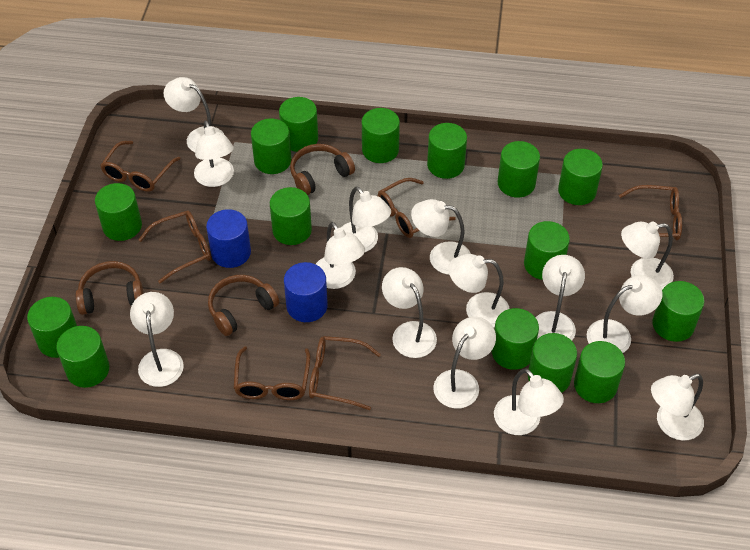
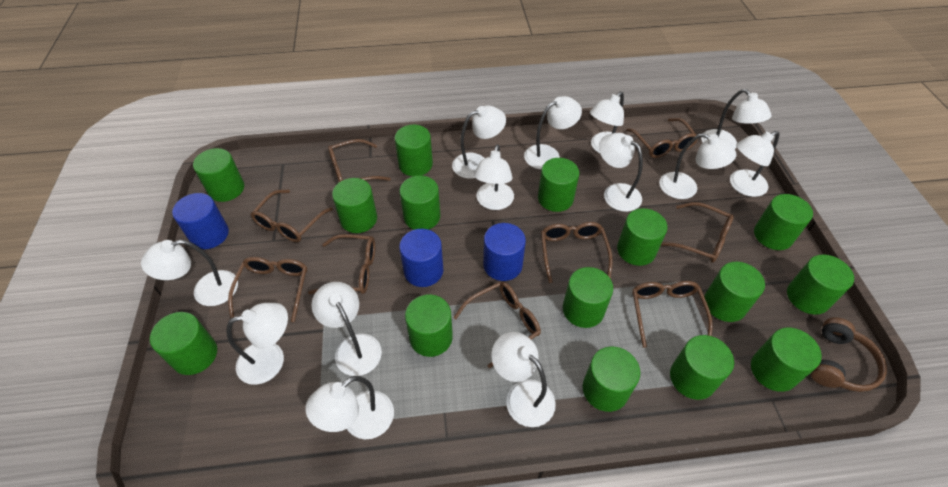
blue cylinder: 2 -> 3
brown glasses: 6 -> 9
brown headphones: 3 -> 1
white lamp: 14 -> 13

